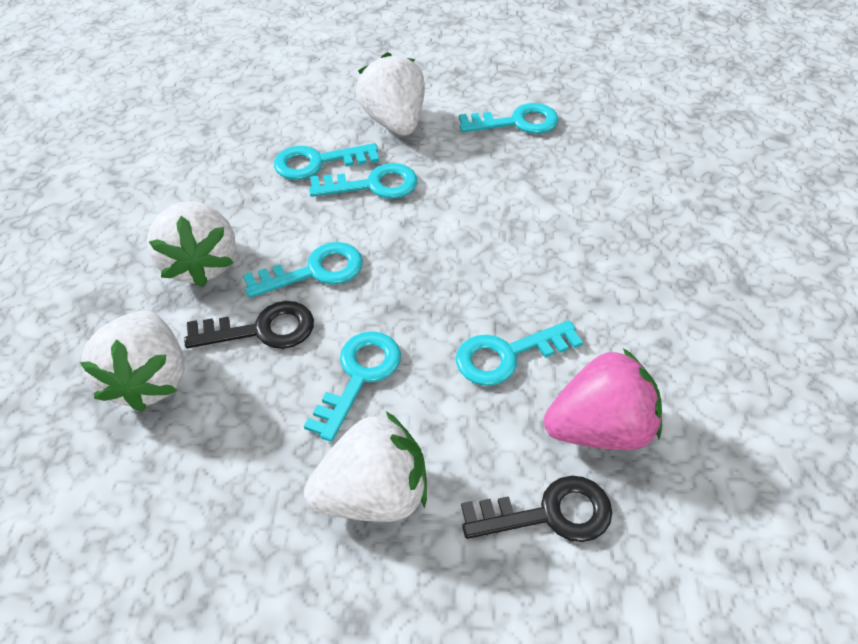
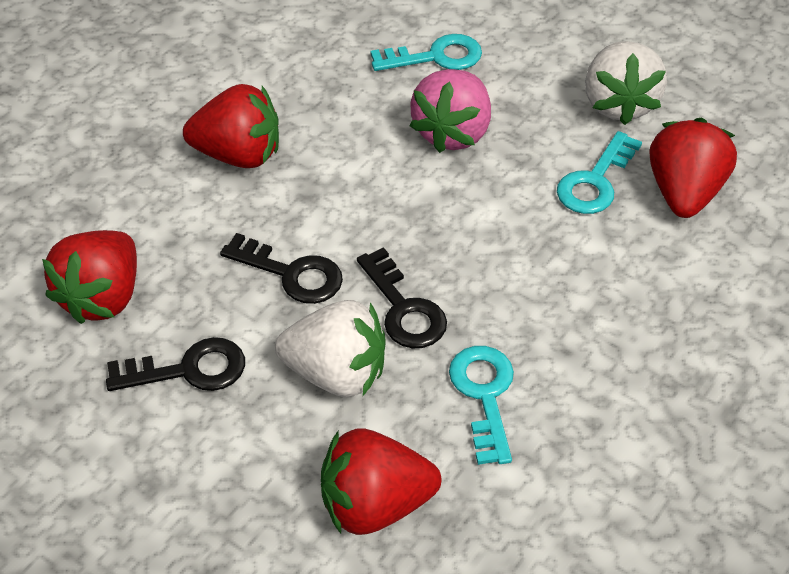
black key: 2 -> 3
red strawberry: 0 -> 4
turquoise key: 6 -> 3
white strawberry: 4 -> 2

